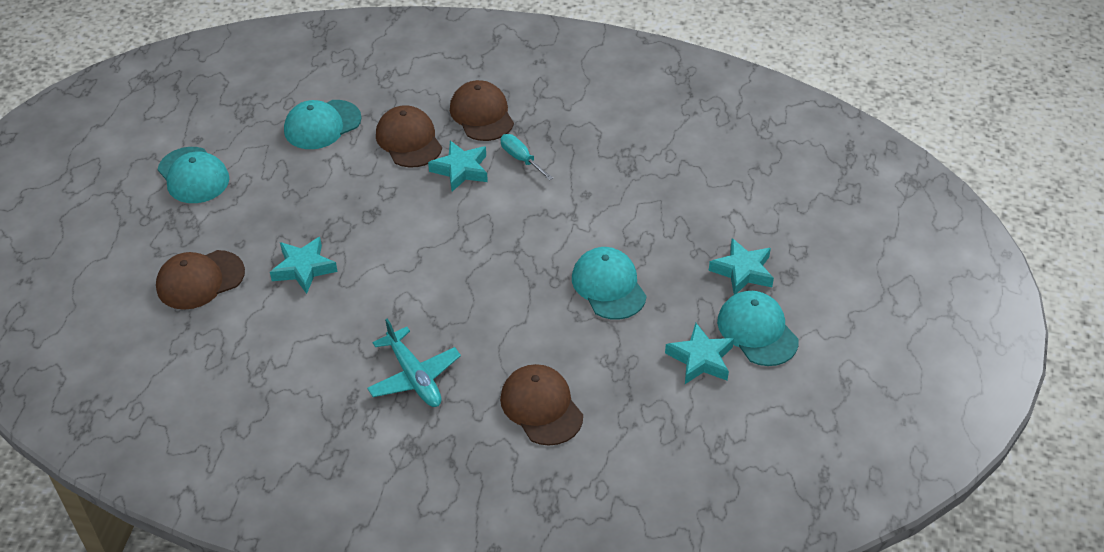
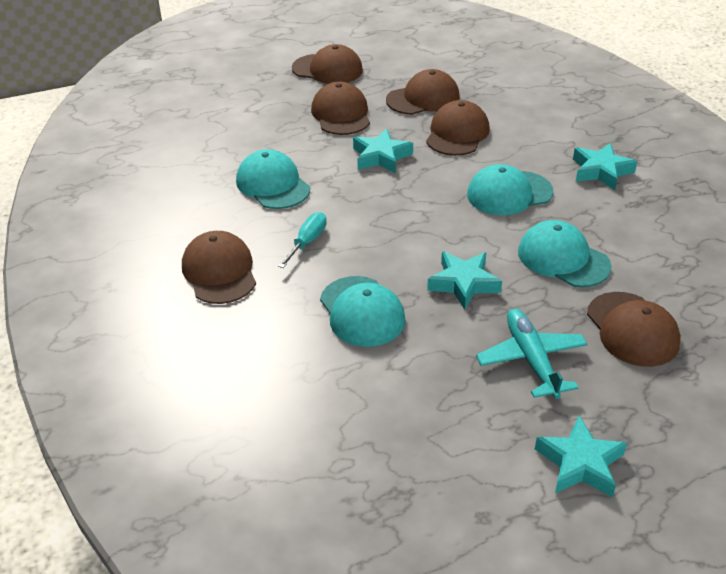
brown cap: 4 -> 6

